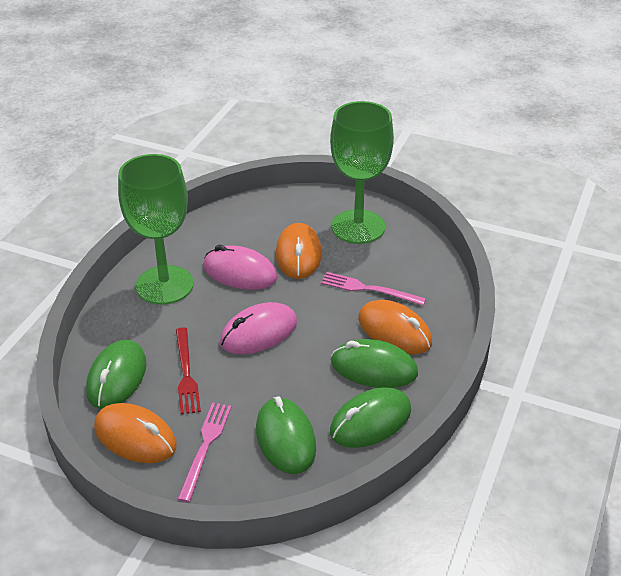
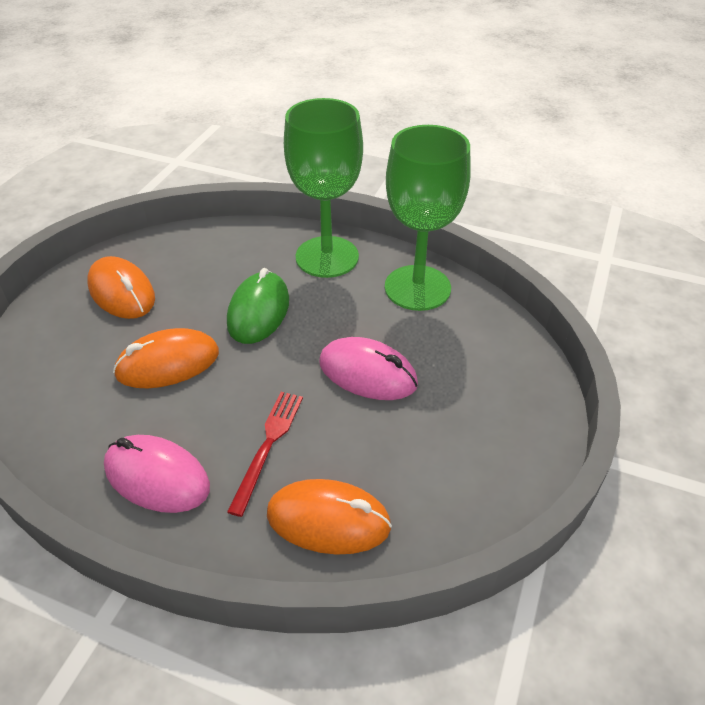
green mouse: 4 -> 1
pink fork: 2 -> 0

